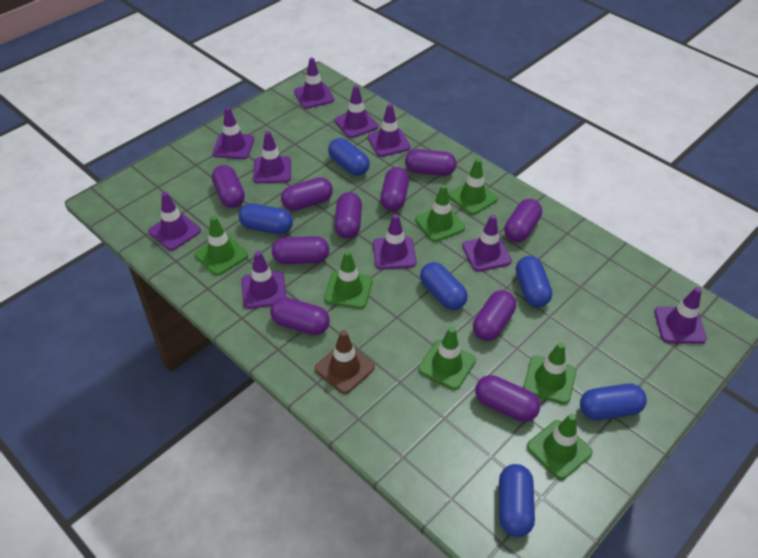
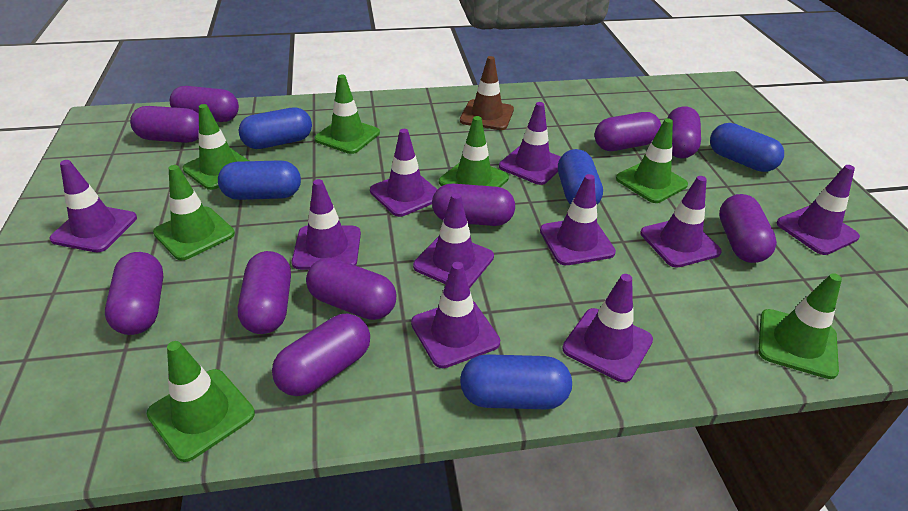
blue capsule: 6 -> 5

